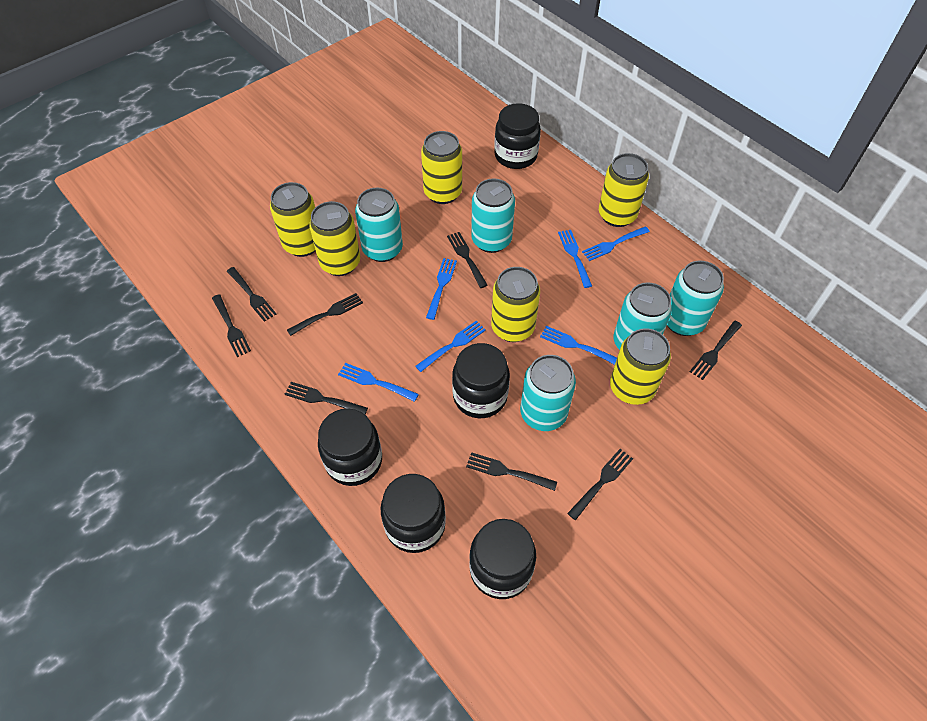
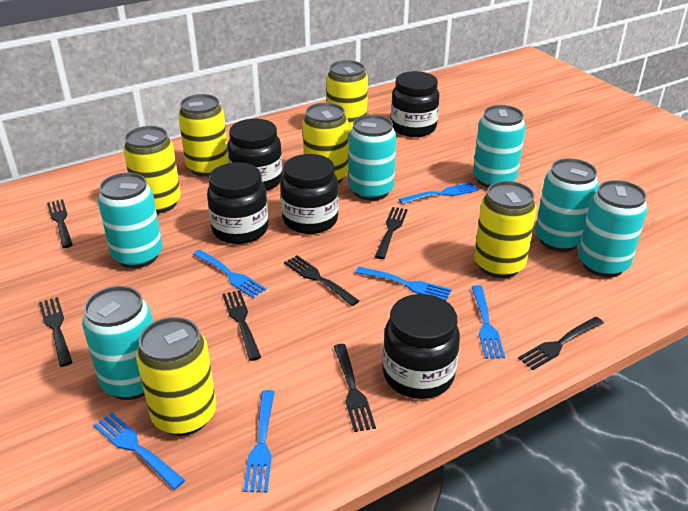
black fork: 8 -> 7
turquoise can: 5 -> 6

